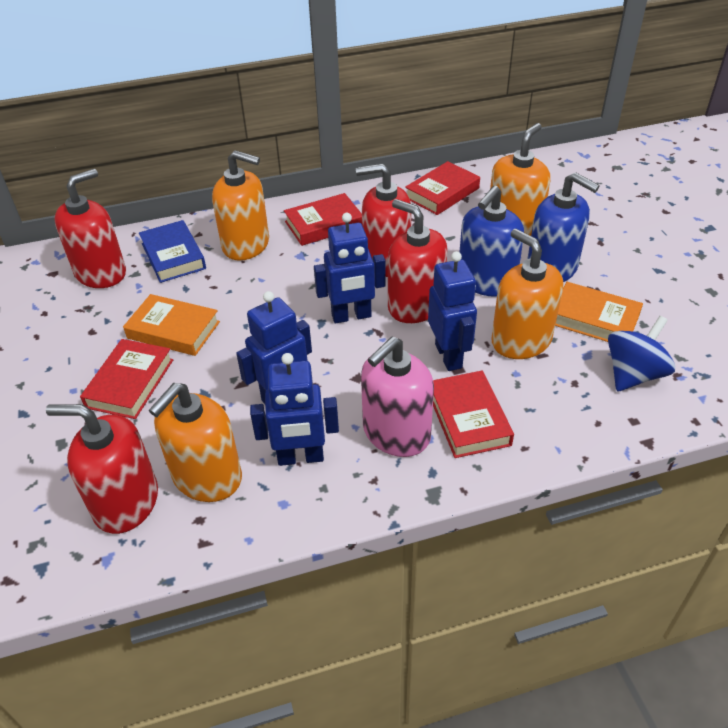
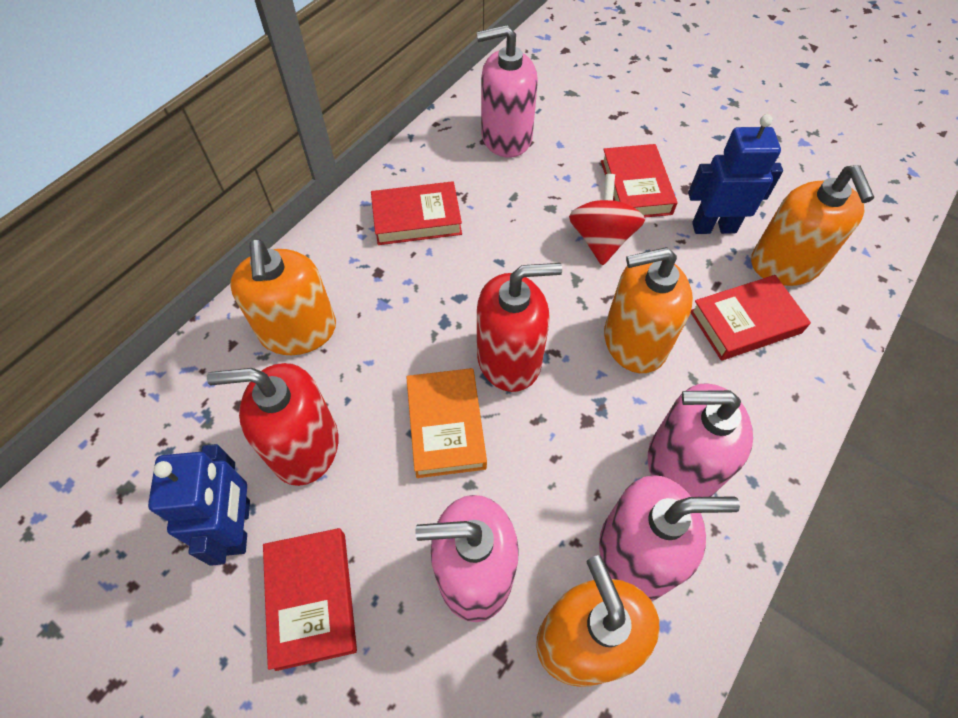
blue book: 1 -> 0
blue robot: 4 -> 2
blue soap dispenser: 2 -> 0
blue spinning top: 1 -> 0
orange book: 2 -> 1
pink soap dispenser: 1 -> 4
red soap dispenser: 4 -> 2
red spinning top: 0 -> 1

